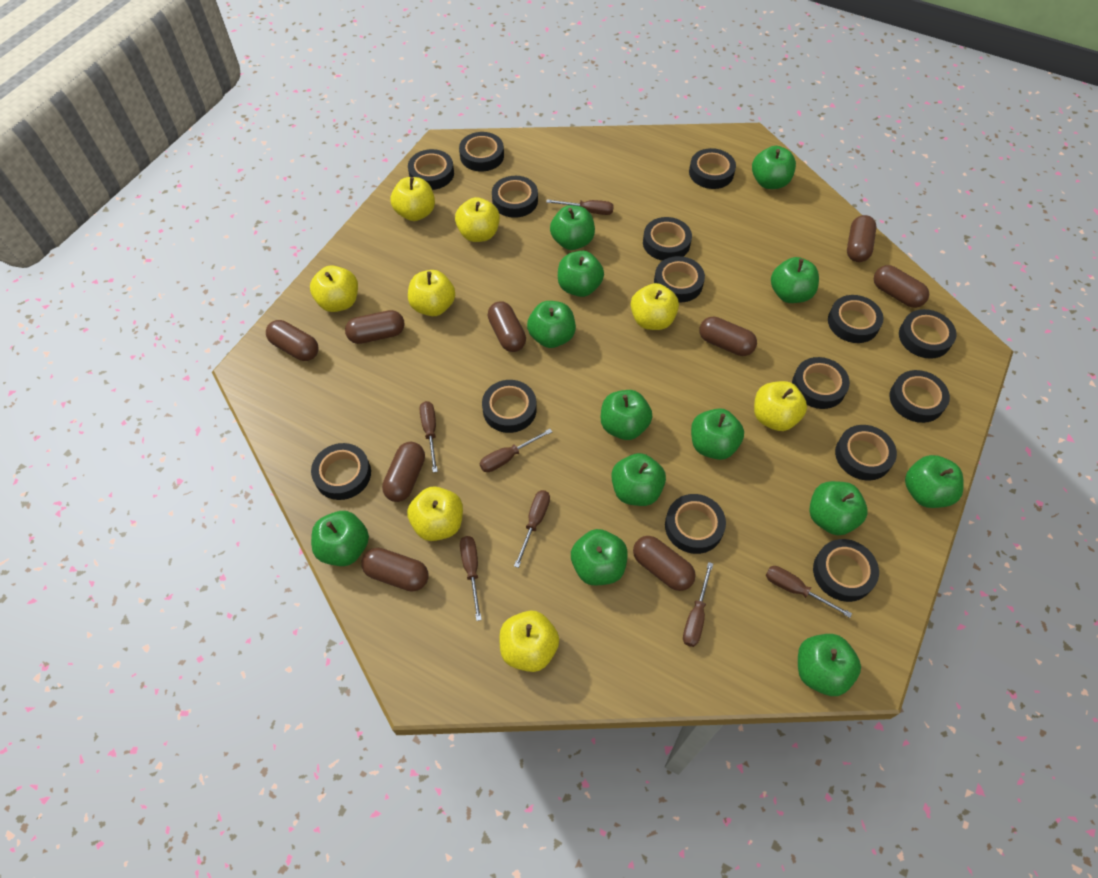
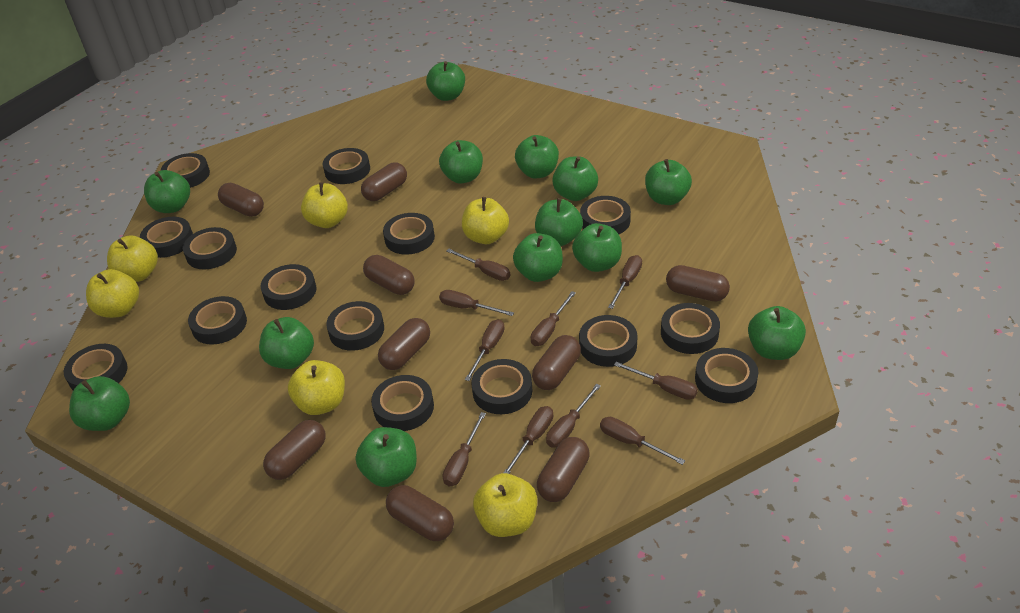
brown screwdriver: 7 -> 10
yellow apple: 8 -> 6

